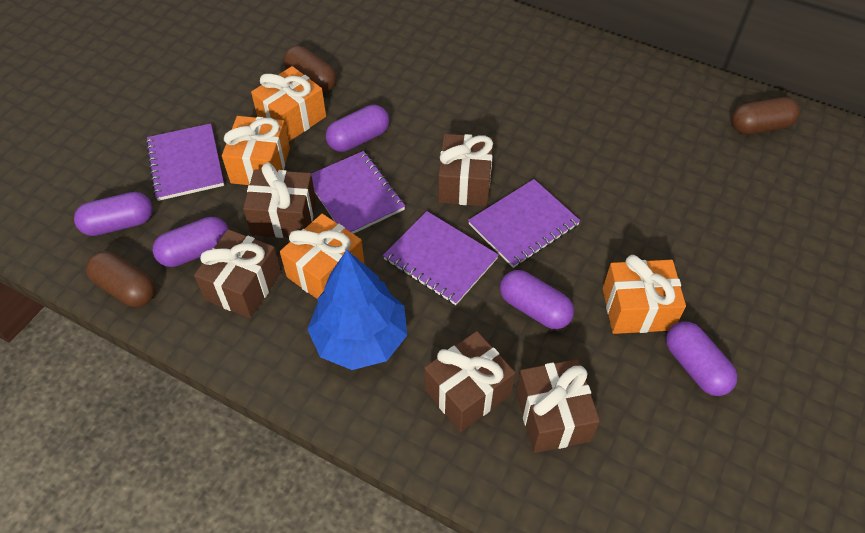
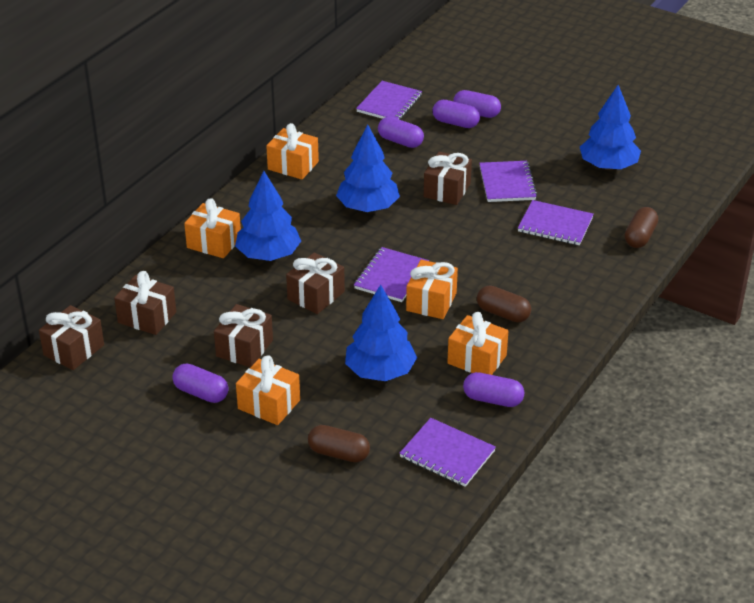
blue tree: 1 -> 4
orange gift: 4 -> 5
purple notebook: 4 -> 5

